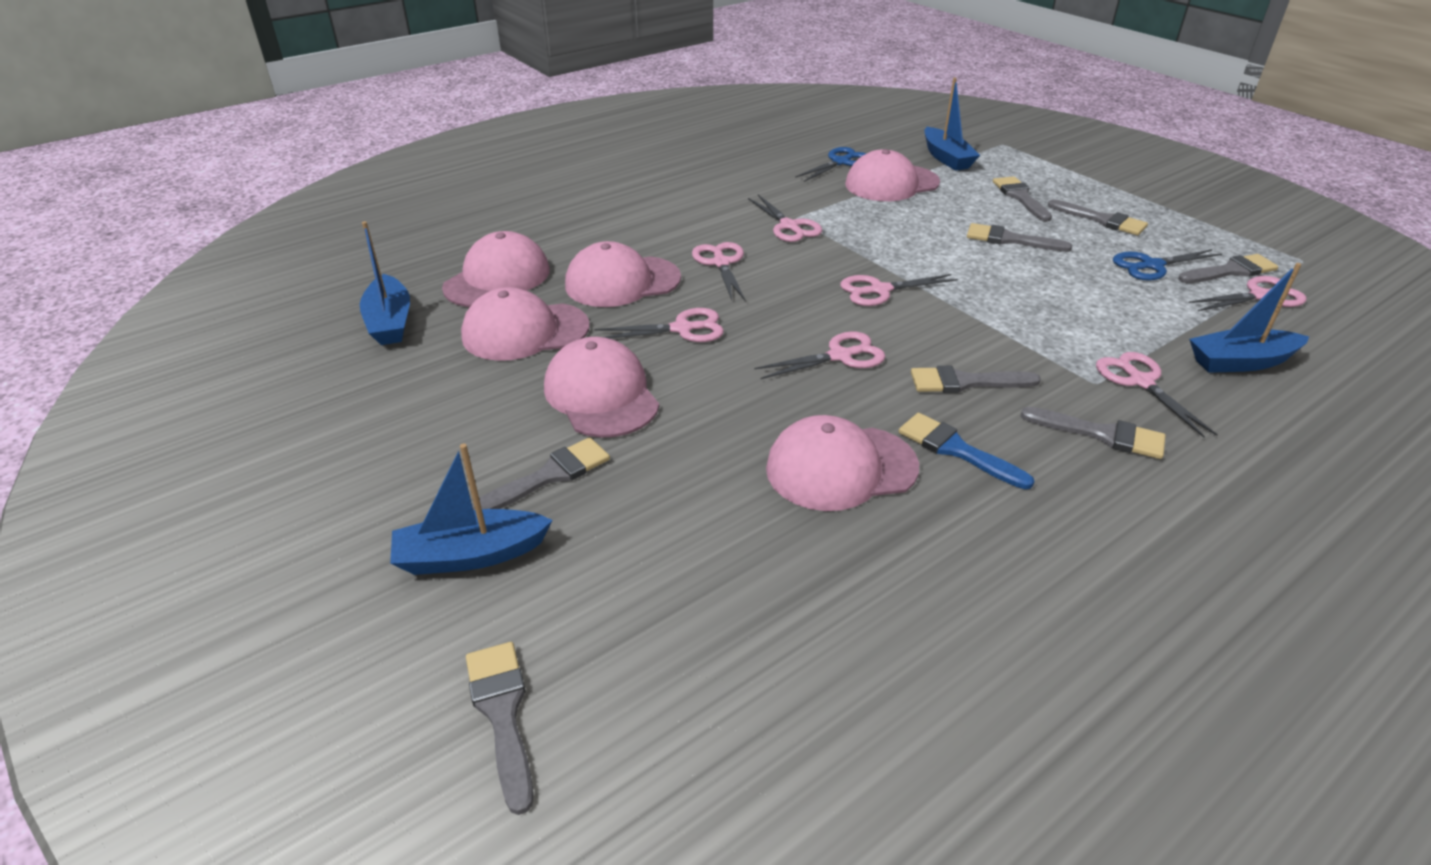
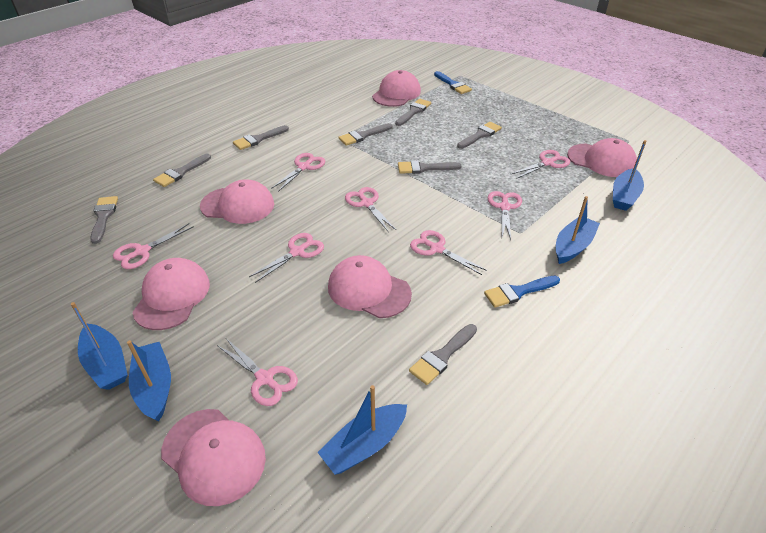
blue boat: 4 -> 5
blue brush: 1 -> 2
blue scissors: 2 -> 0
pink scissors: 7 -> 8

